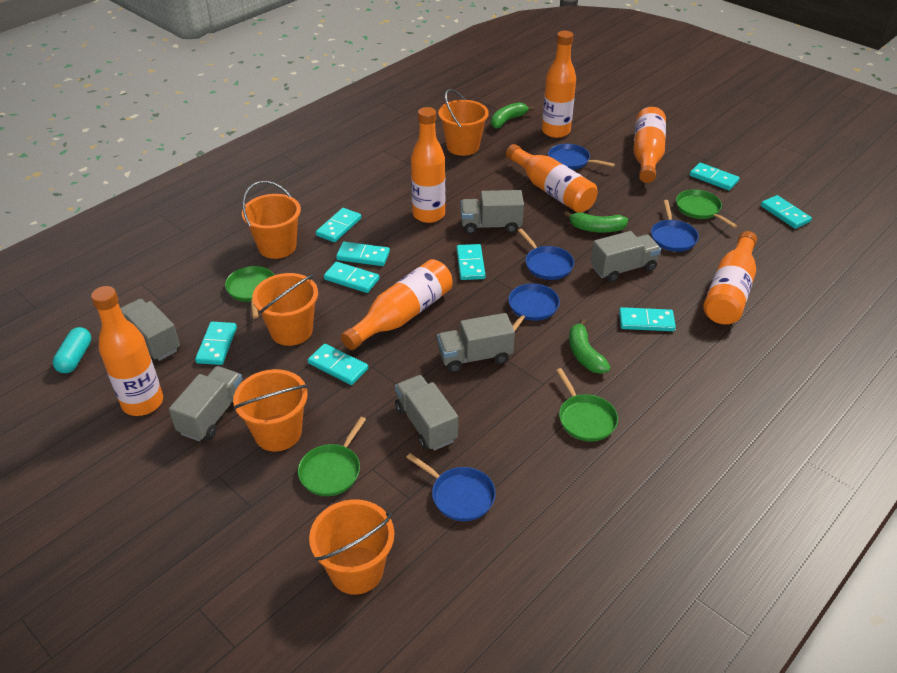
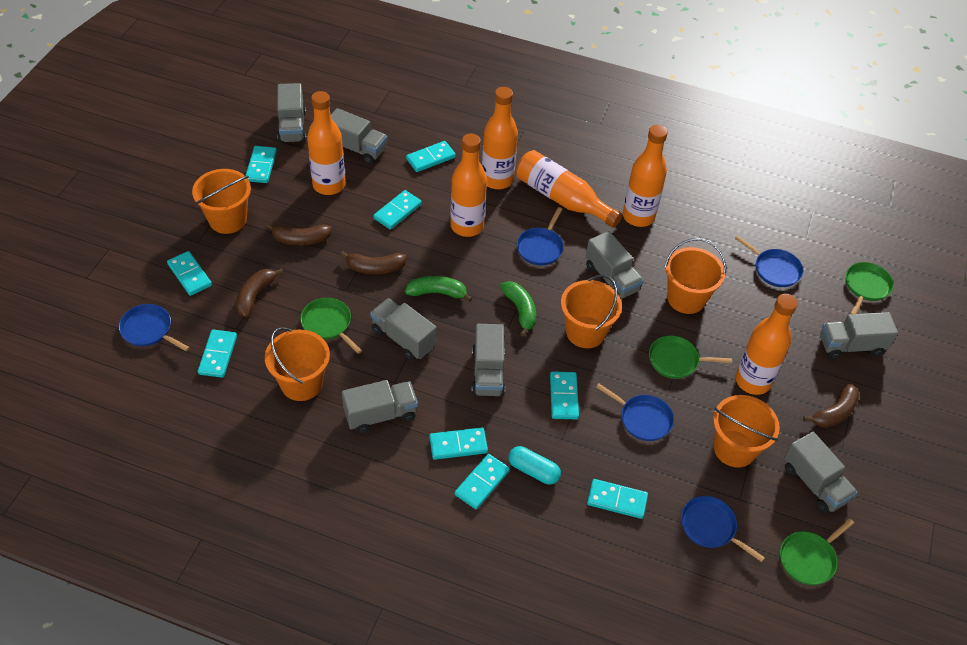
brown banana: 0 -> 4
green banana: 3 -> 2
grey truck: 6 -> 8
orange bottle: 7 -> 6

